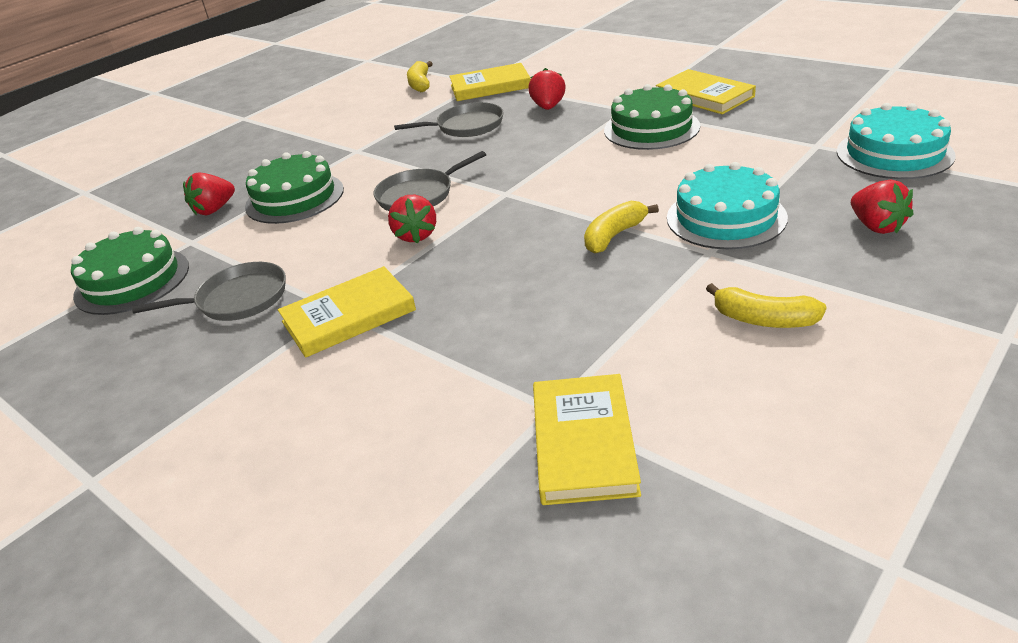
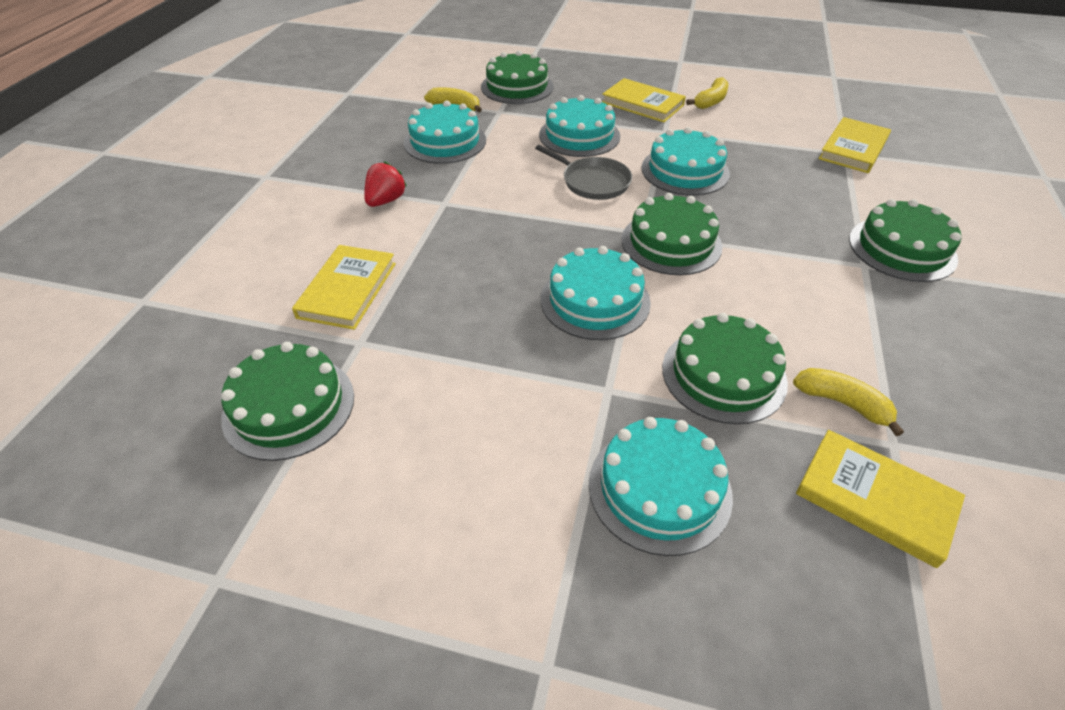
green cake: 3 -> 5
grey pan: 3 -> 1
red strawberry: 4 -> 1
turquoise cake: 2 -> 5

